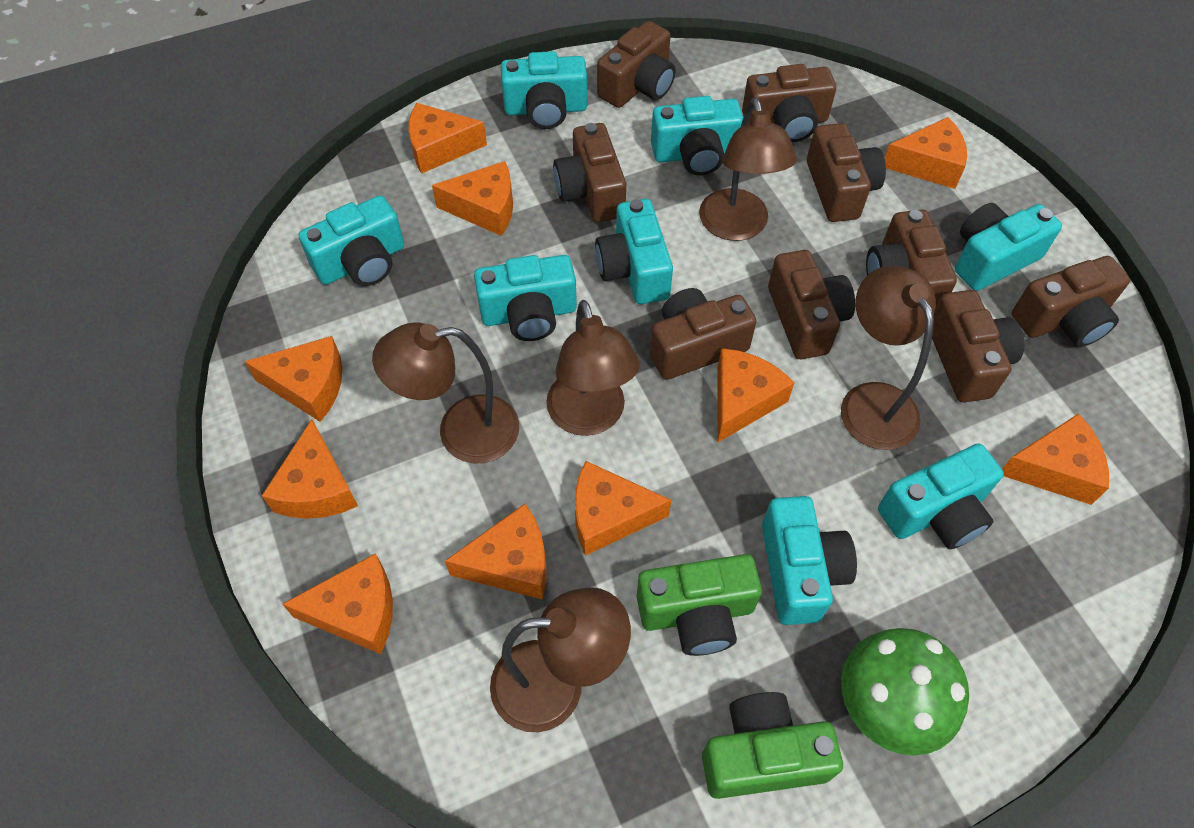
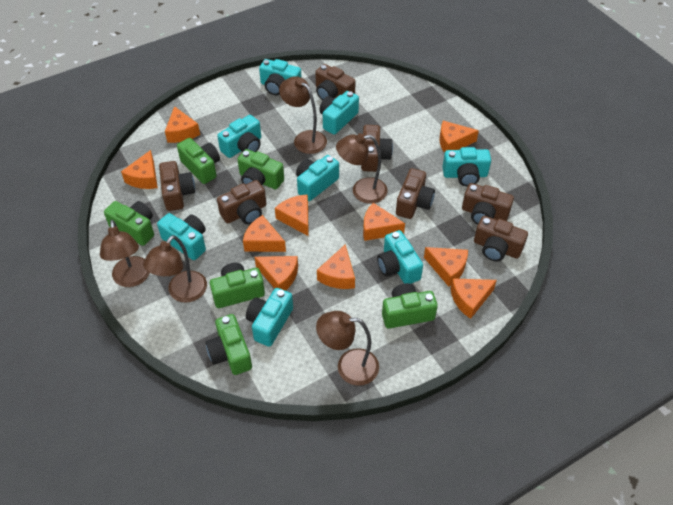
brown camera: 9 -> 7
green camera: 2 -> 6
green mushroom: 1 -> 0

